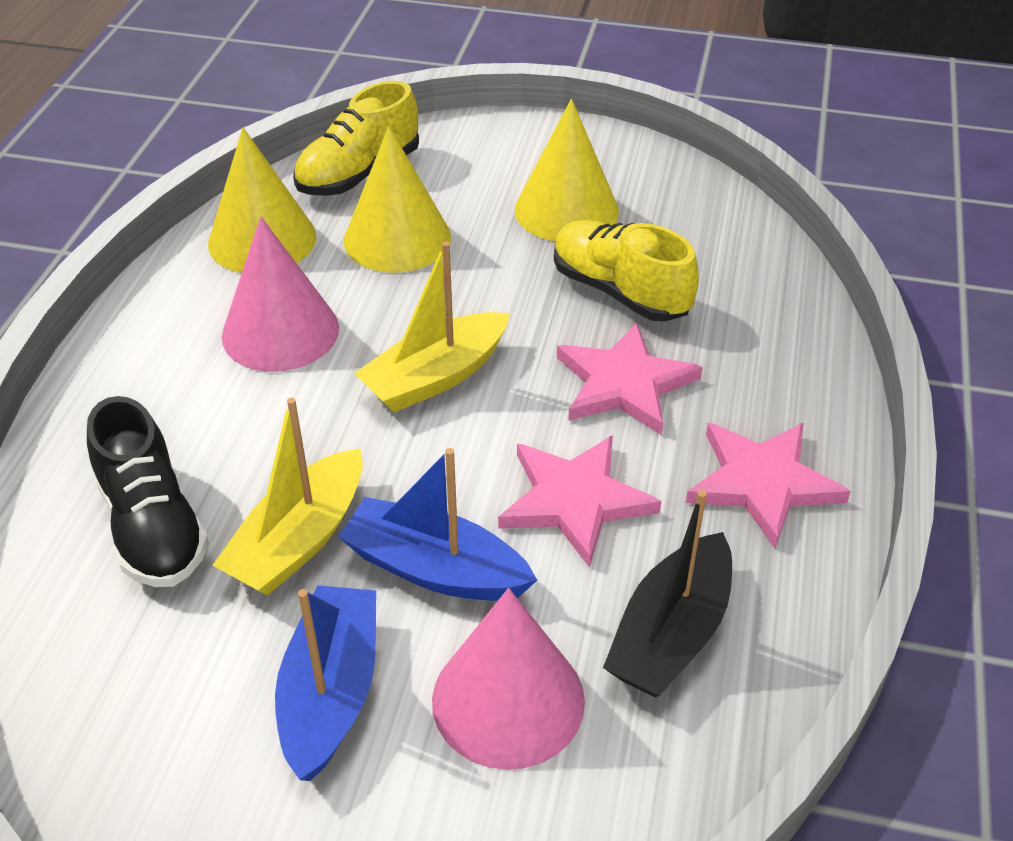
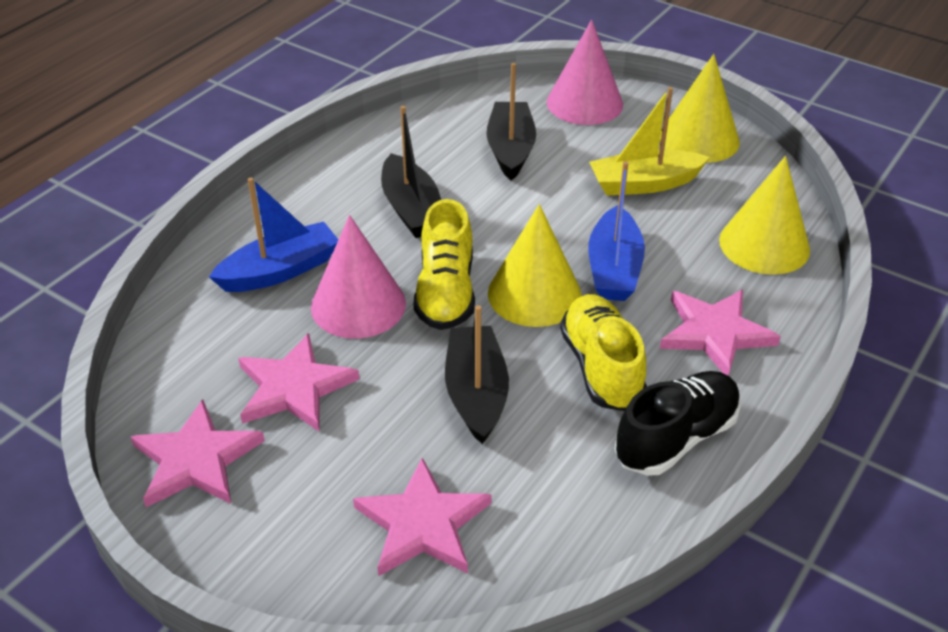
black boat: 1 -> 3
pink star: 3 -> 4
yellow boat: 2 -> 1

